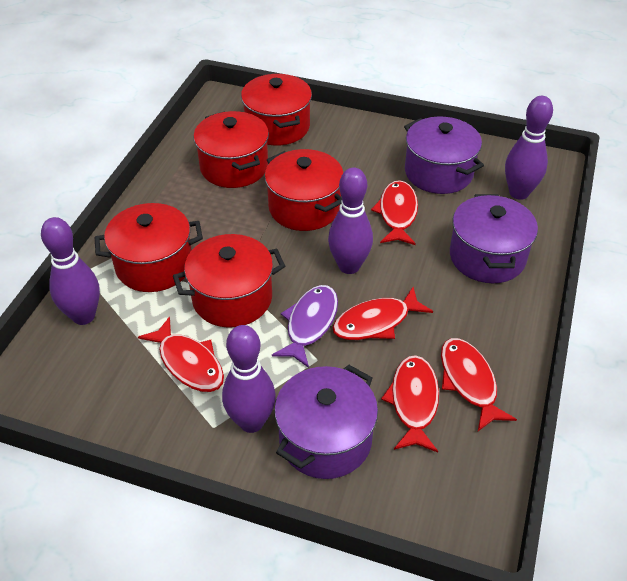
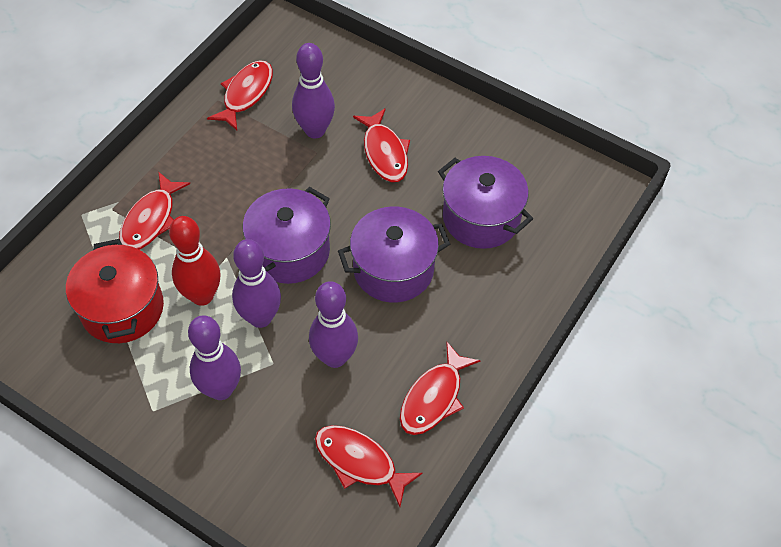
purple fish: 1 -> 0
red bowling pin: 0 -> 1
red pot: 5 -> 1

